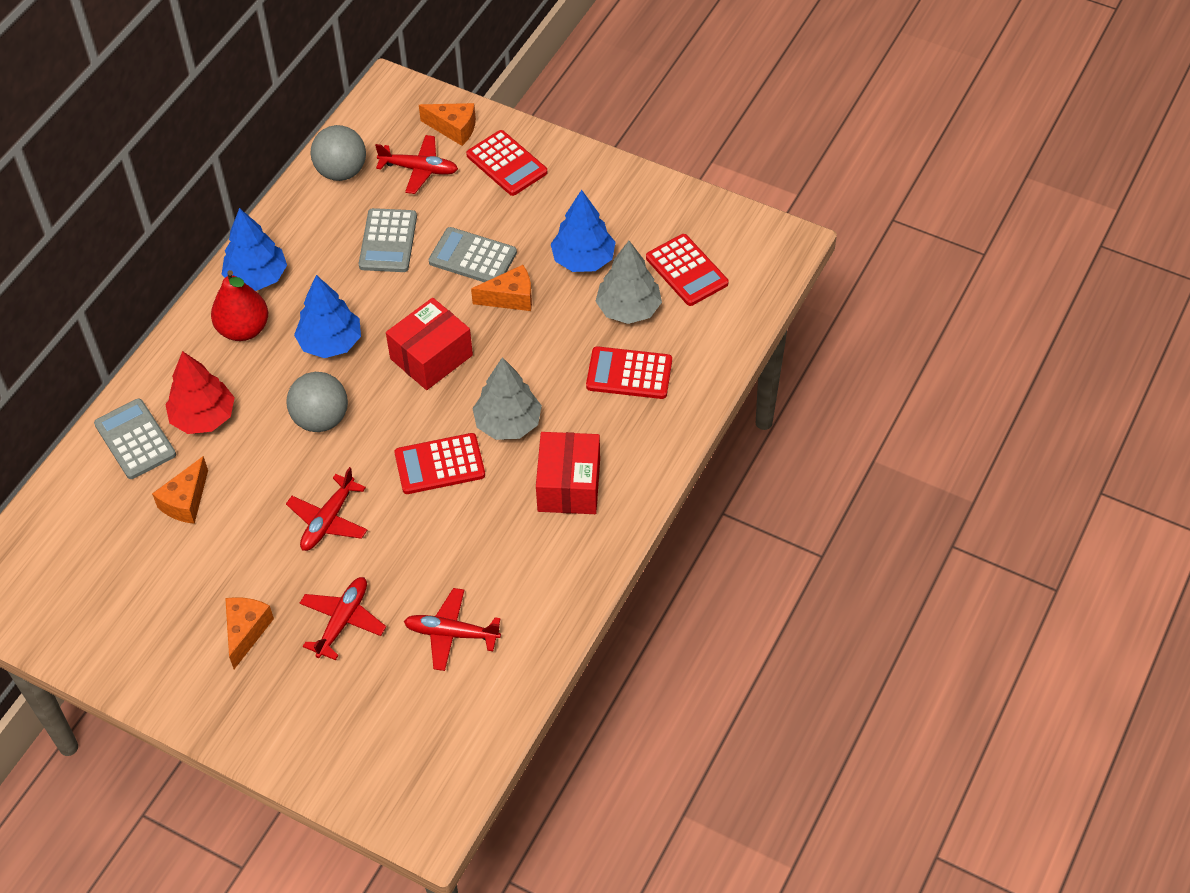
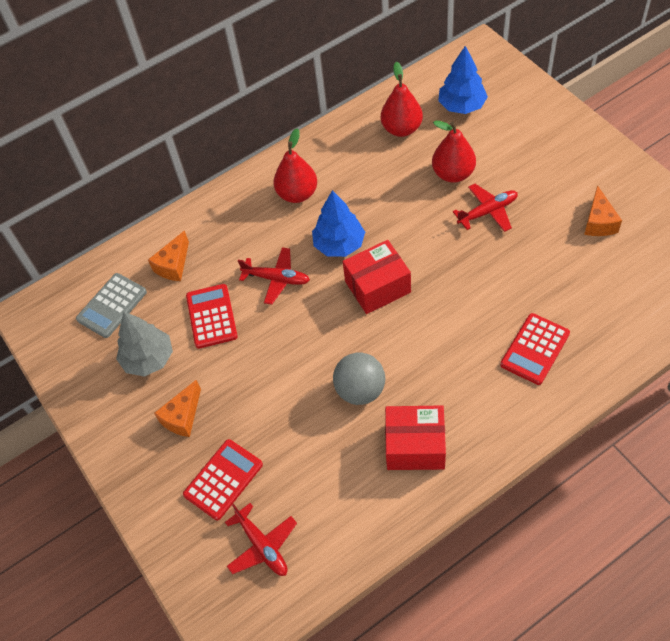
blue tree: 3 -> 2
grey ball: 2 -> 1
grey calculator: 3 -> 1
grey tree: 2 -> 1
orange cheese: 4 -> 3
red calculator: 4 -> 3
red pear: 1 -> 3
red plane: 4 -> 3
red tree: 1 -> 0

